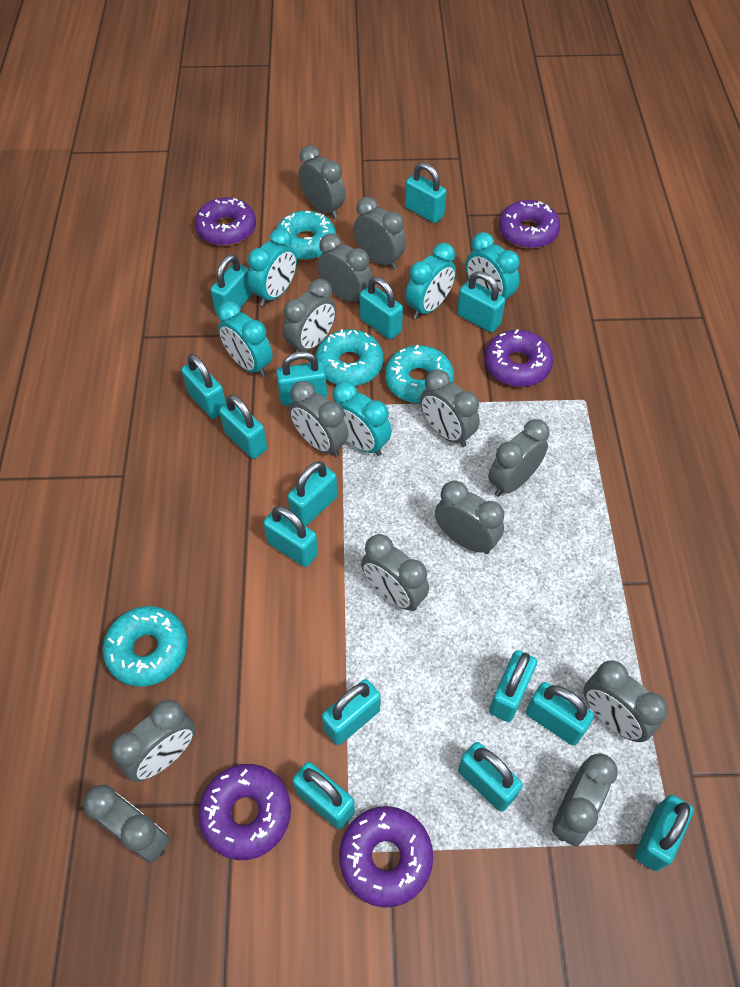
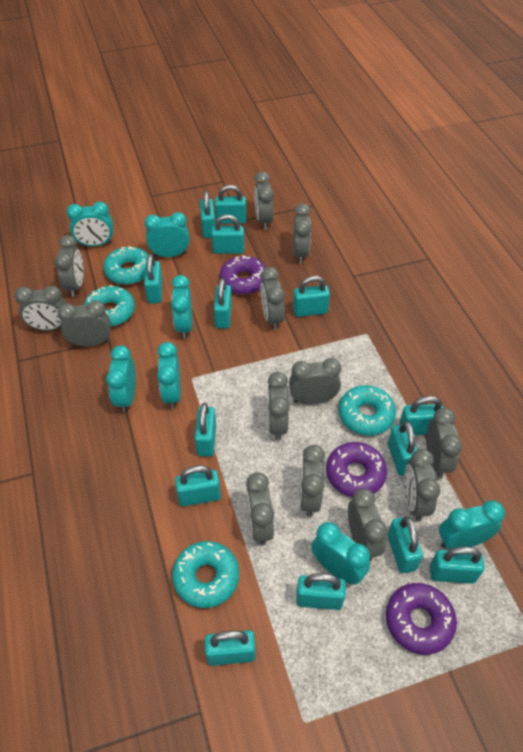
purple donut: 5 -> 3
turquoise clock: 5 -> 7
turquoise padlock: 15 -> 14

